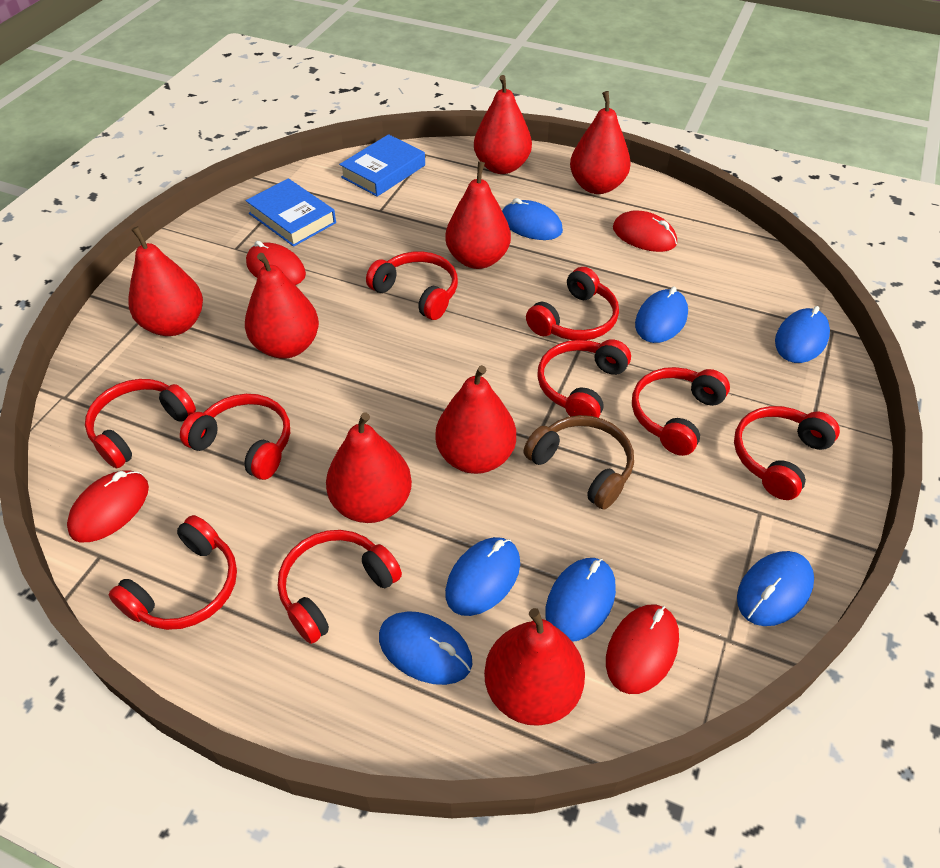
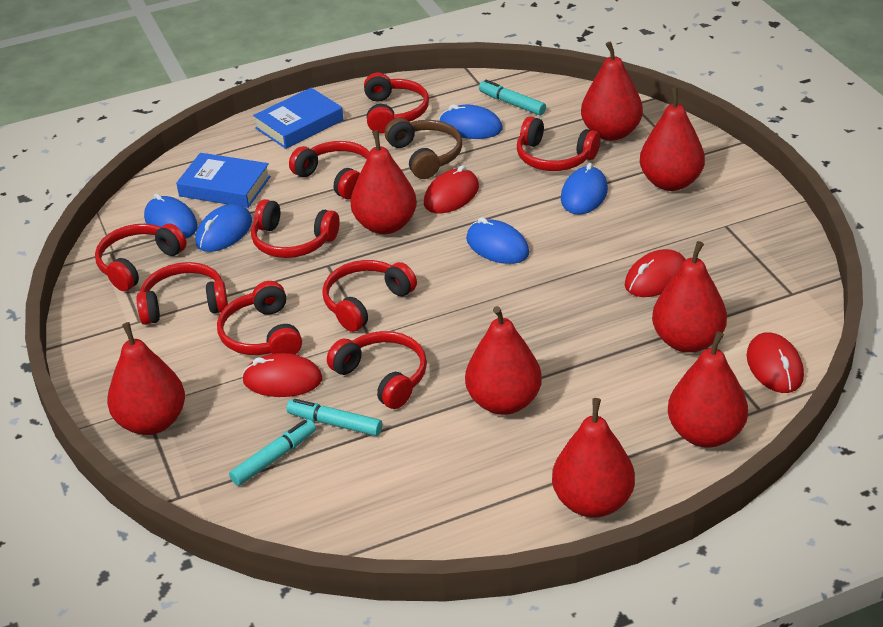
blue mouse: 7 -> 5
turquoise marker: 0 -> 3

